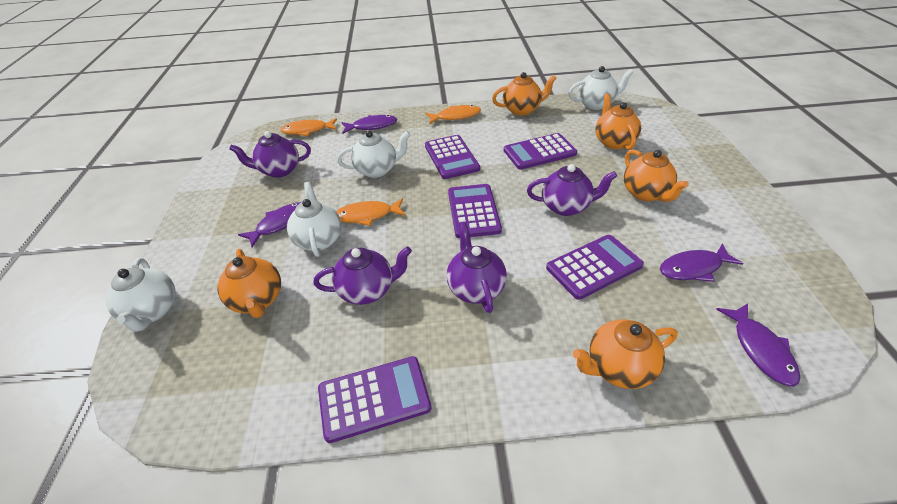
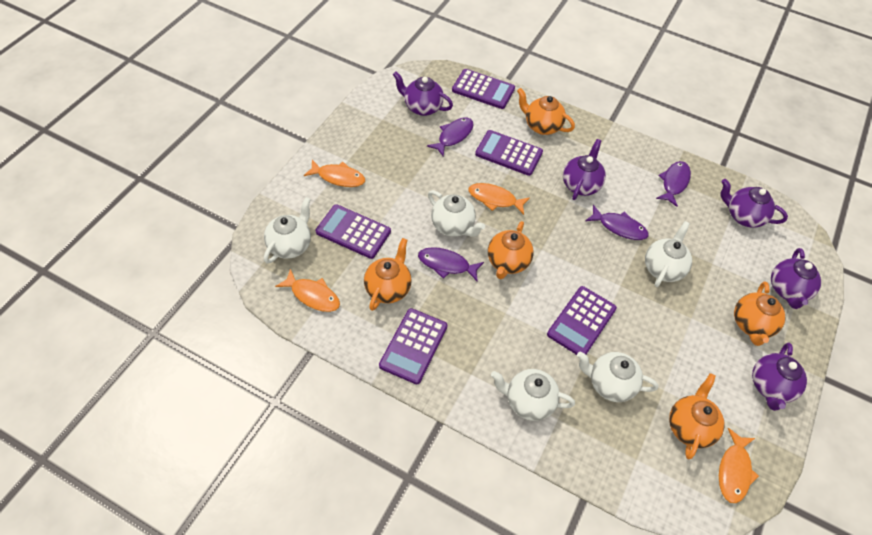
orange fish: 3 -> 4
purple teapot: 4 -> 5
white teapot: 4 -> 5

